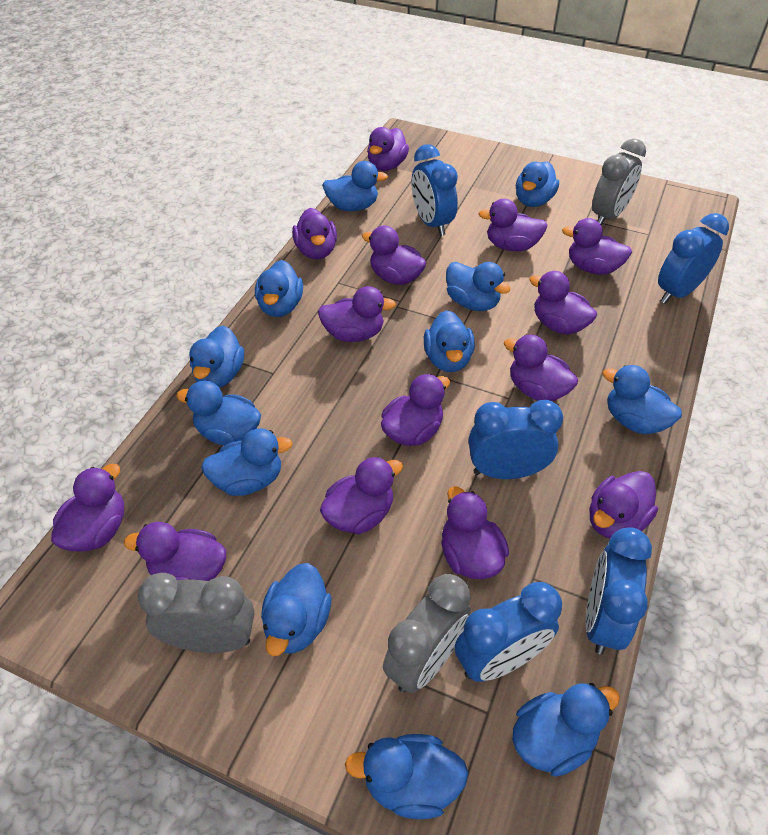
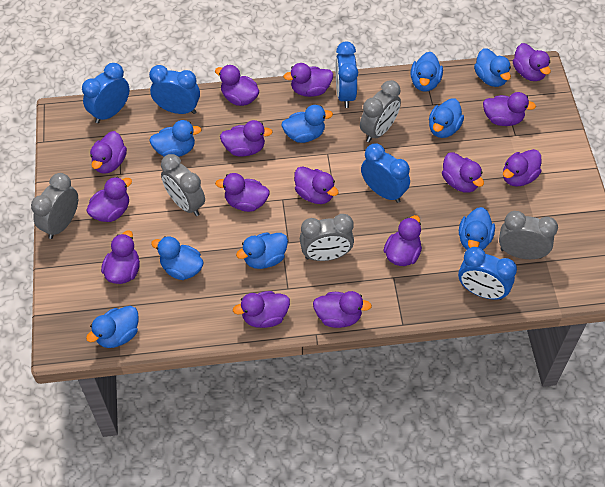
blue duck: 12 -> 9
grey clock: 3 -> 5
purple duck: 14 -> 15

